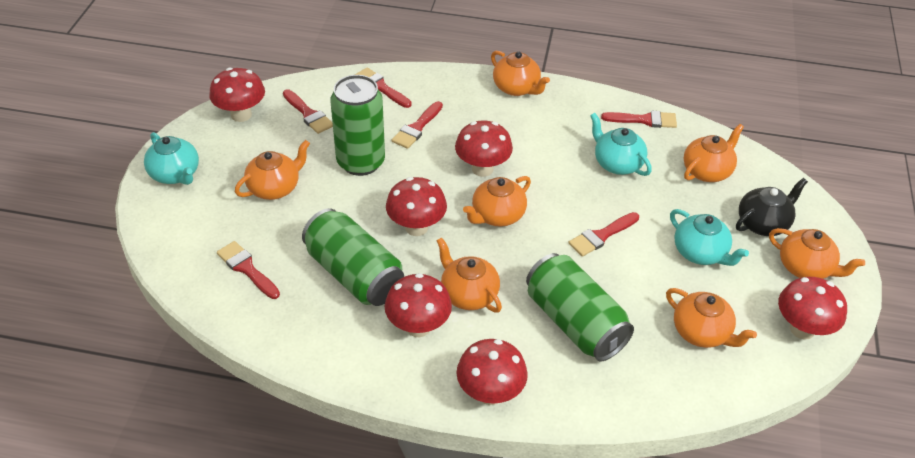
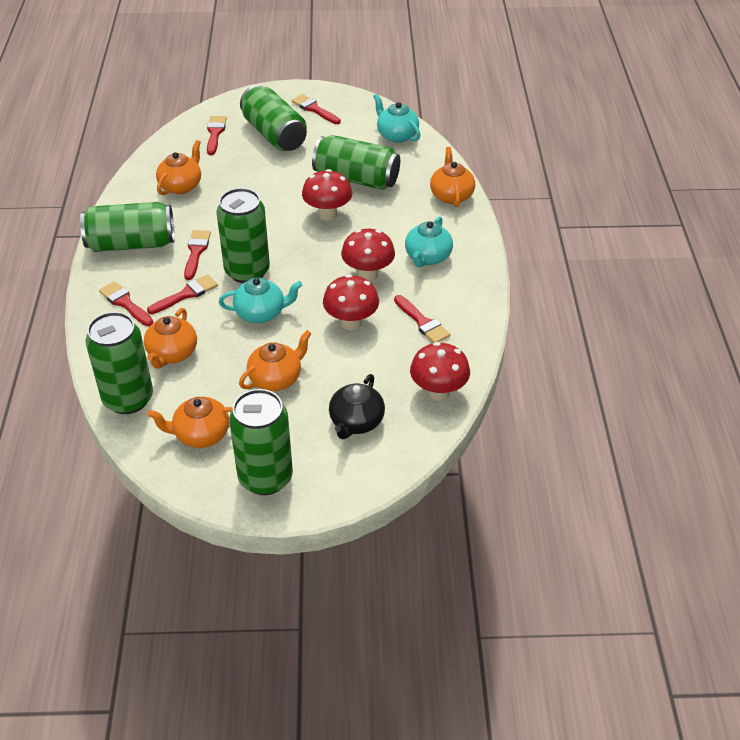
green can: 3 -> 6
orange teapot: 7 -> 5
red mushroom: 6 -> 4

